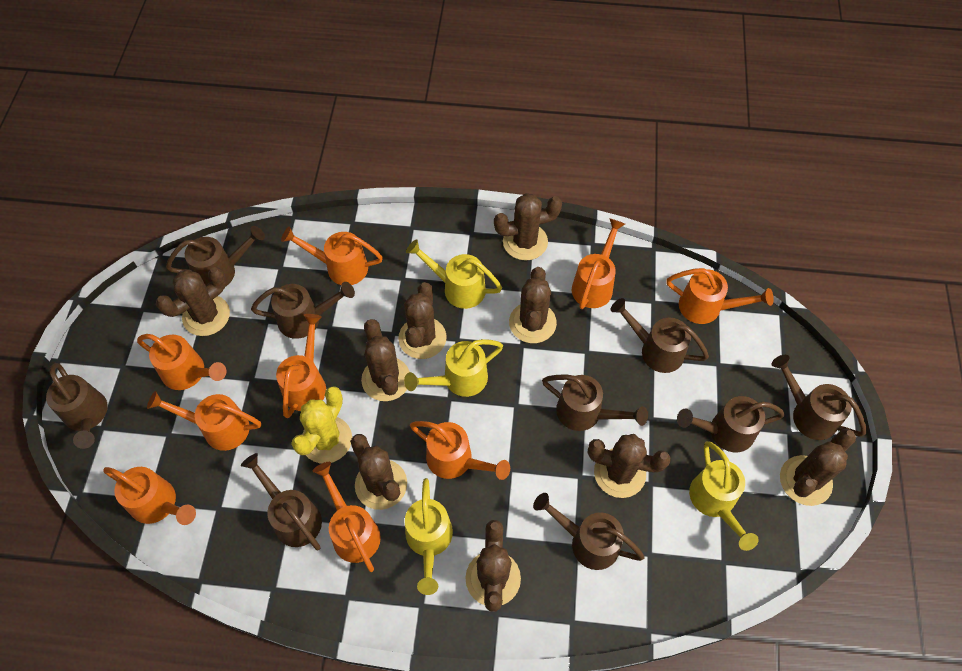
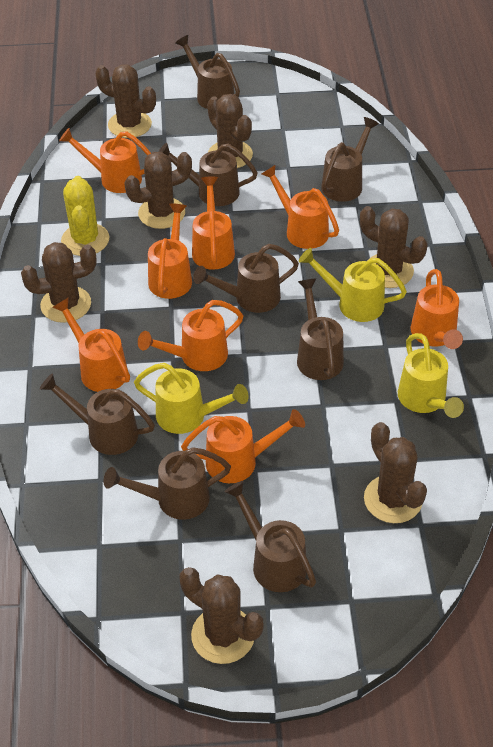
brown cactus: 9 -> 7
brown watering can: 9 -> 8
orange watering can: 9 -> 8
yellow watering can: 4 -> 3

